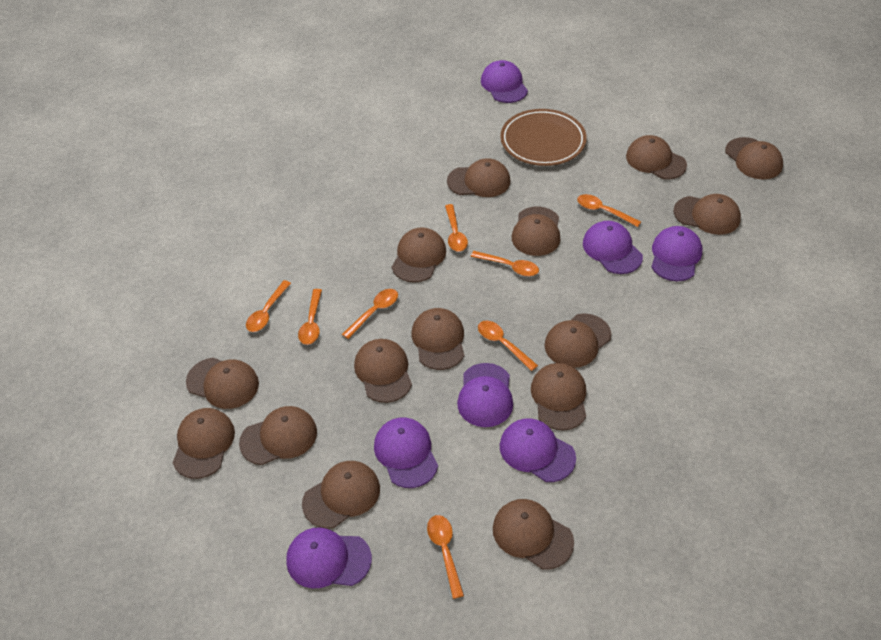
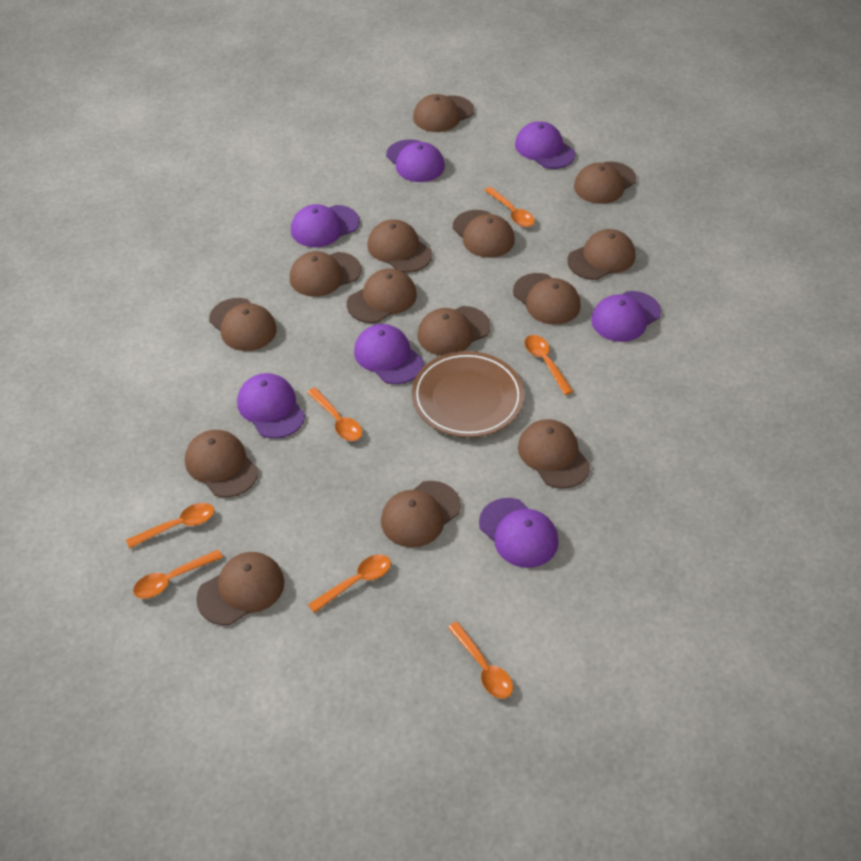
brown cap: 15 -> 14
orange spoon: 8 -> 7

